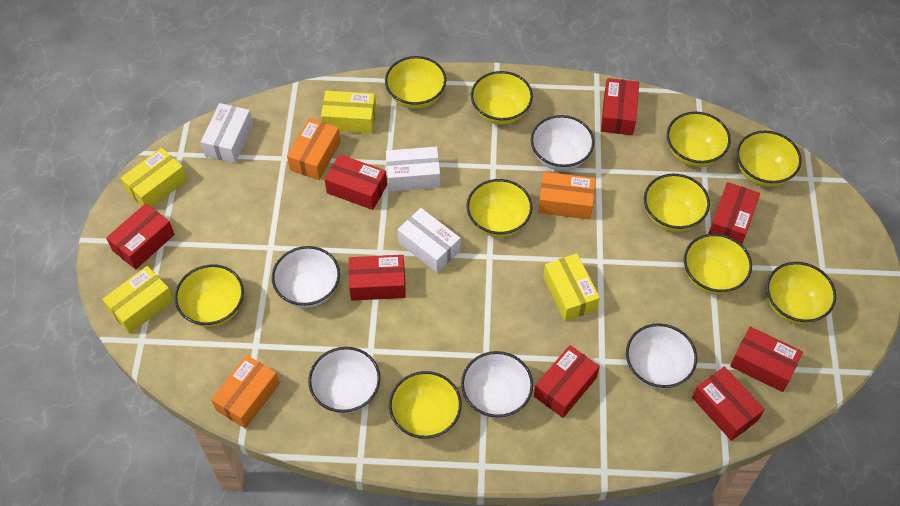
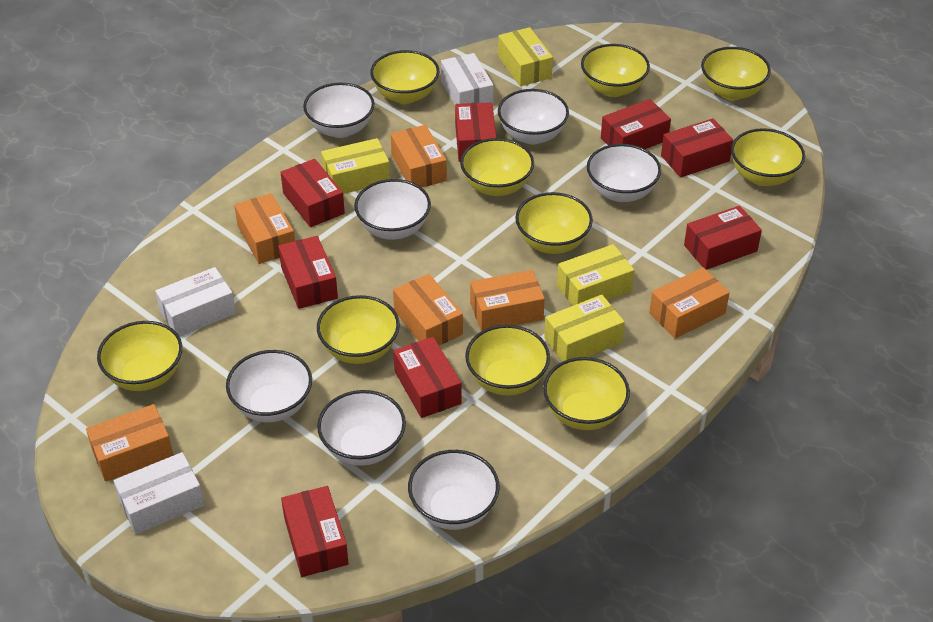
orange box: 3 -> 6
white bowl: 5 -> 7

